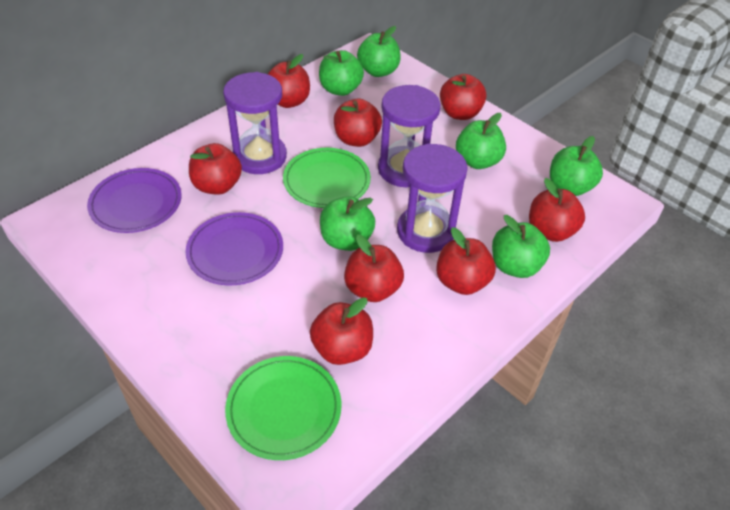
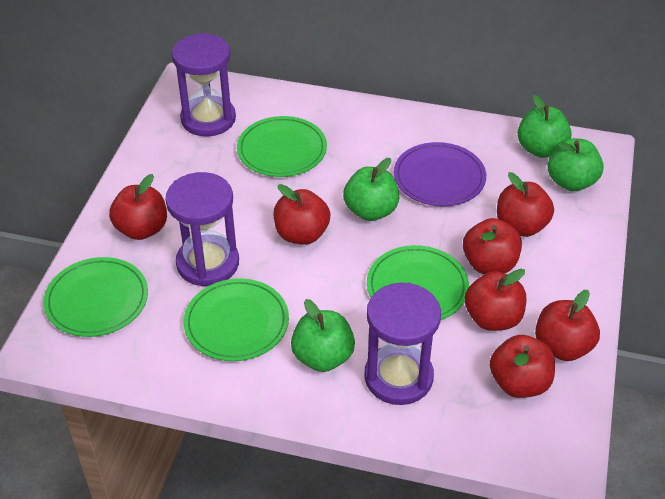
green apple: 6 -> 4
green plate: 2 -> 4
purple plate: 2 -> 1
red apple: 8 -> 7

